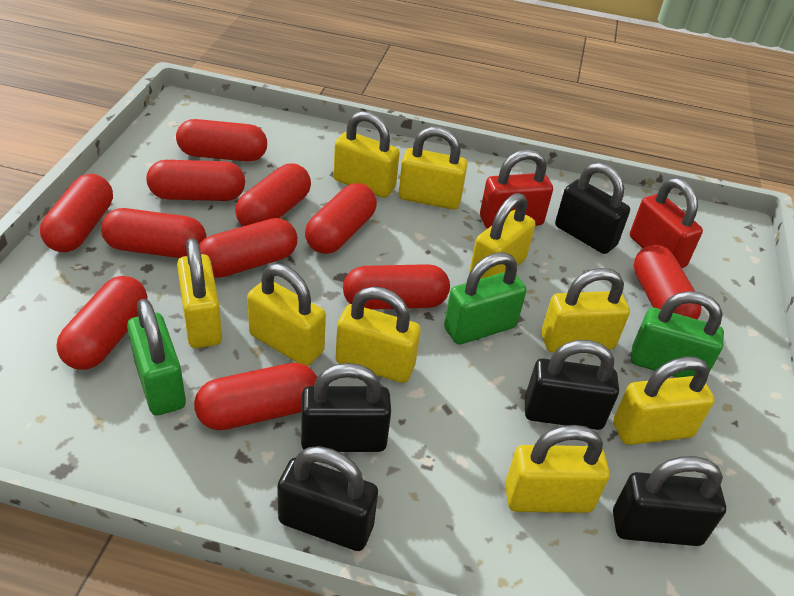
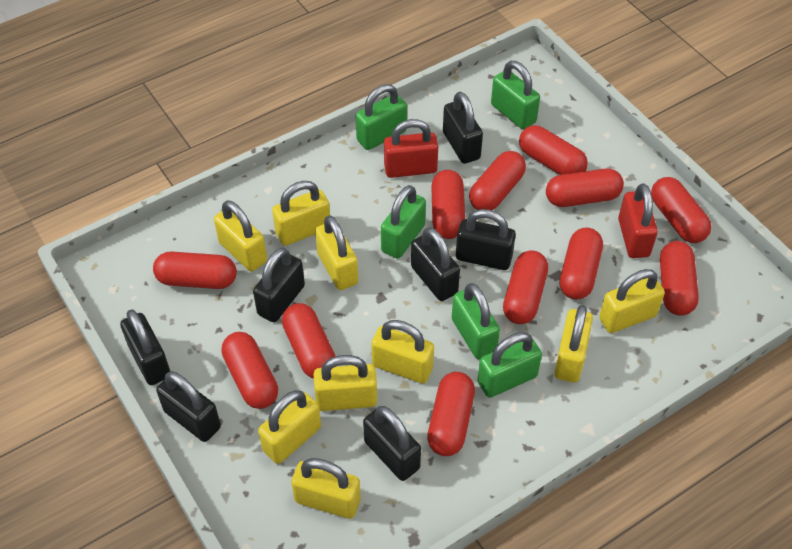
black padlock: 5 -> 7
green padlock: 3 -> 5
red capsule: 11 -> 12

